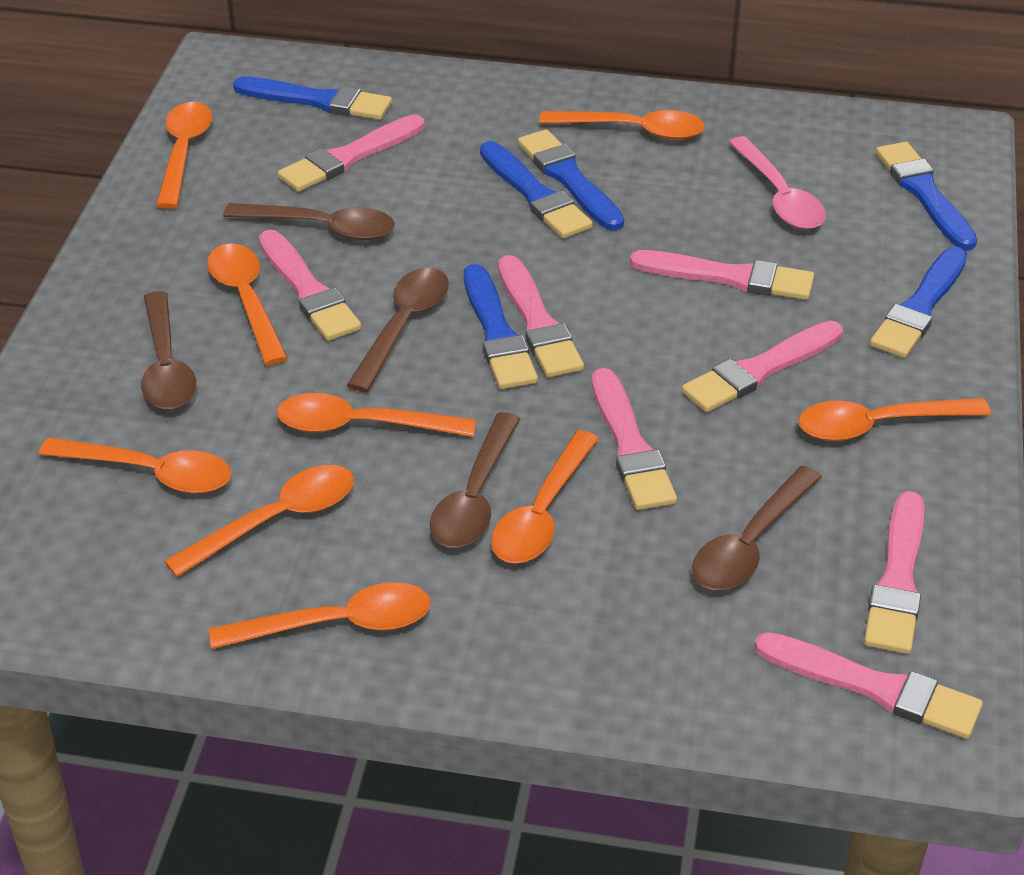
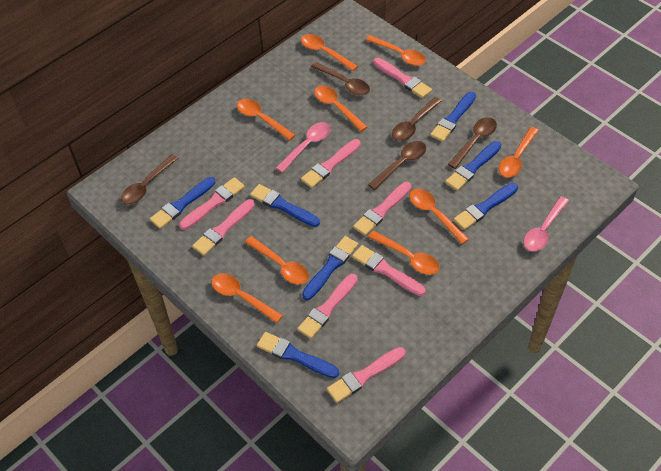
blue brush: 6 -> 7
pink spoon: 1 -> 2

